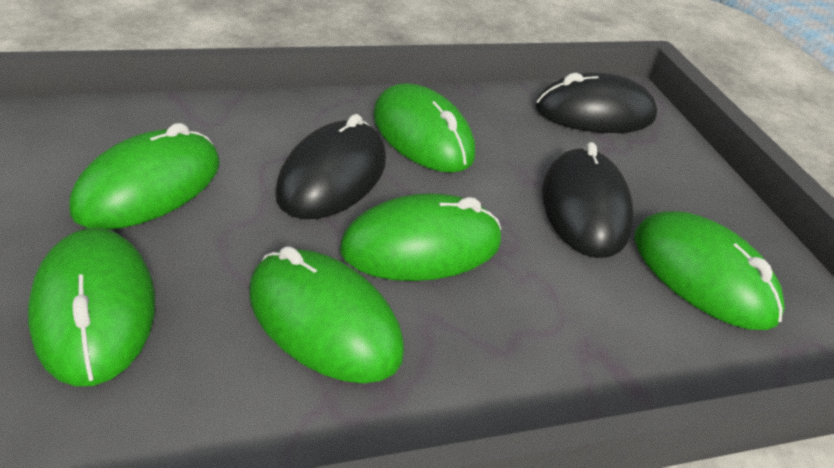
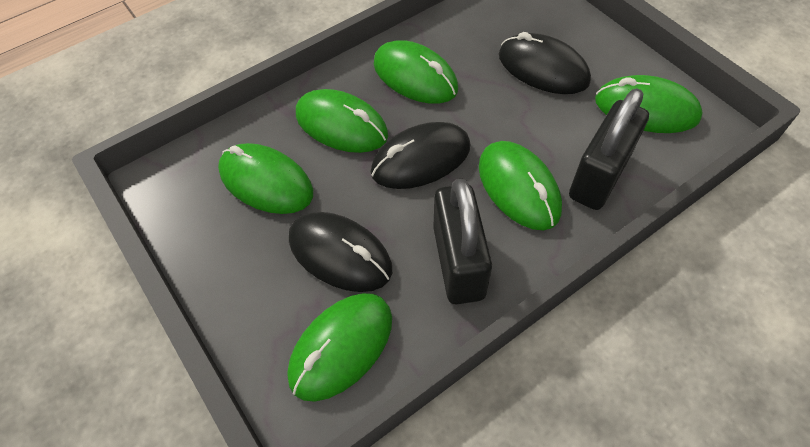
black padlock: 0 -> 2

